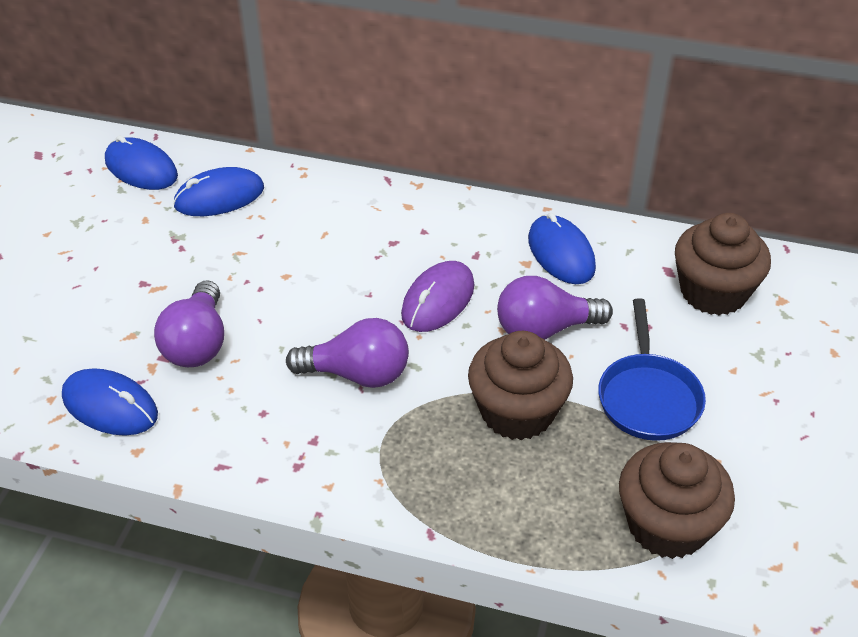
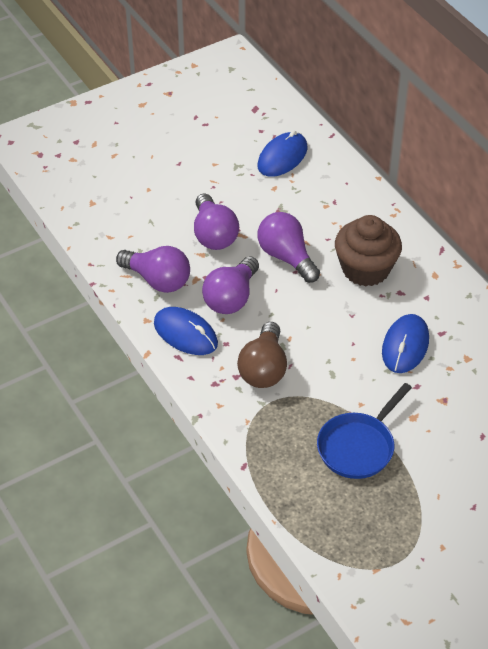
blue mouse: 4 -> 3
brown cupcake: 3 -> 1
brown light bulb: 0 -> 1
purple light bulb: 3 -> 4
purple mouse: 1 -> 0

